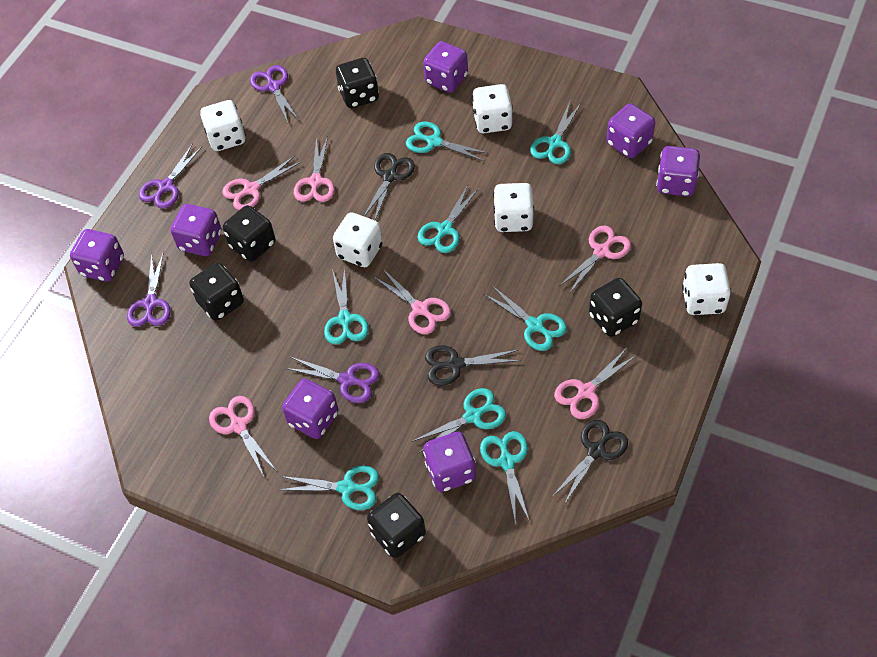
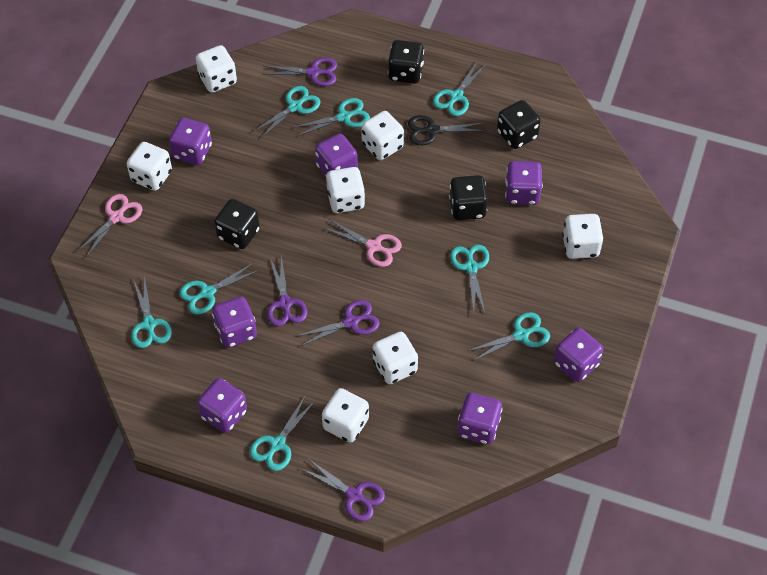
black dice: 5 -> 4
black scissors: 3 -> 1
pink scissors: 6 -> 2
white dice: 5 -> 7

